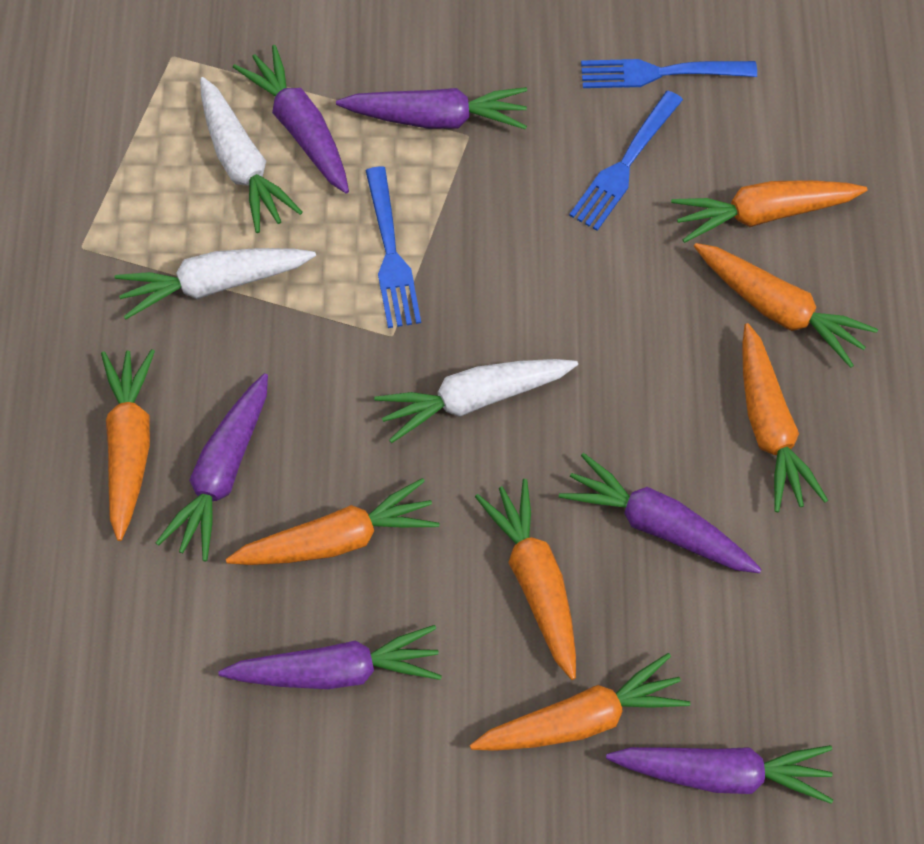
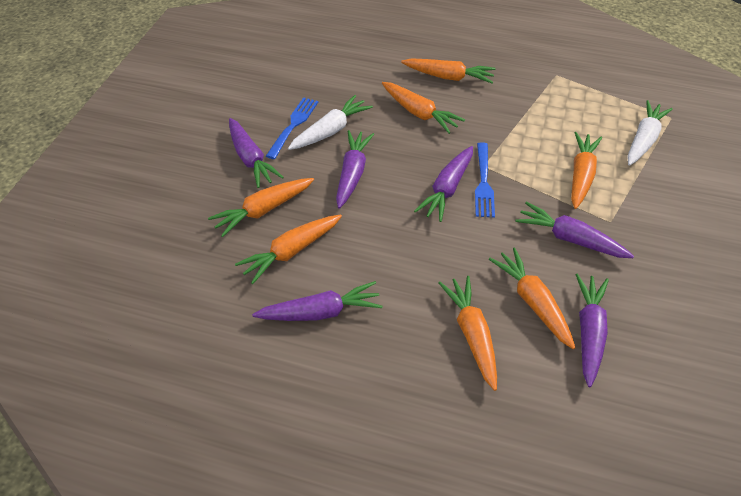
blue fork: 3 -> 2
white carrot: 3 -> 2

